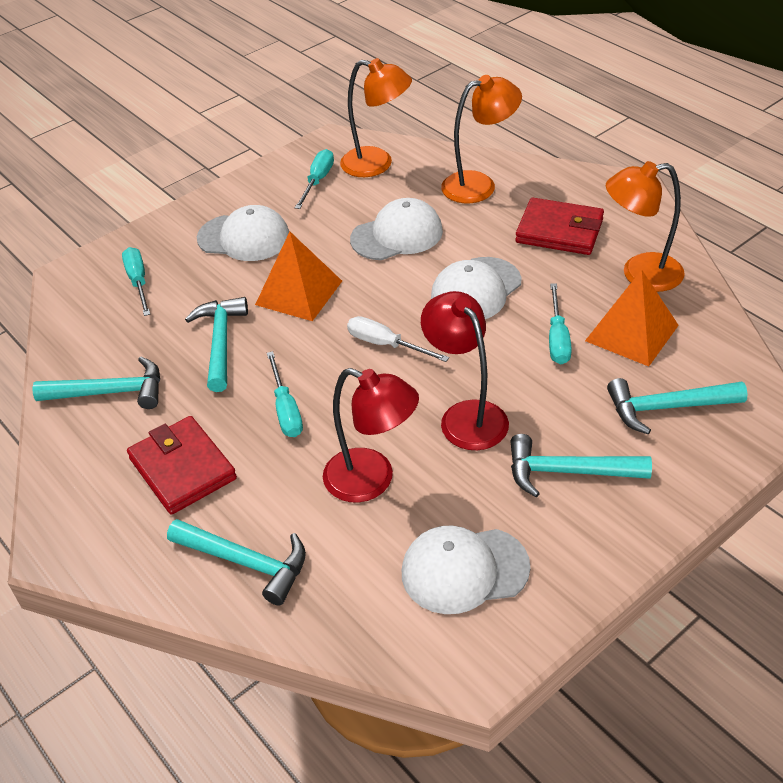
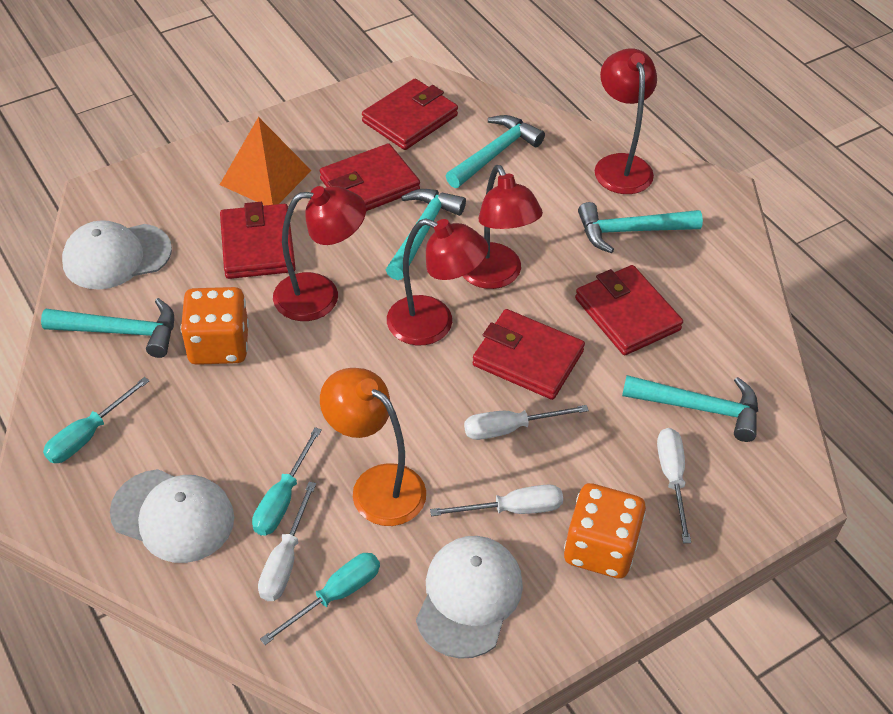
orange dice: 0 -> 2
orange lamp: 3 -> 1
orange pyramid: 2 -> 1
red lamp: 2 -> 4
red wallet: 2 -> 5
turquoise screwdriver: 4 -> 3
white cap: 4 -> 3
white screwdriver: 1 -> 4

